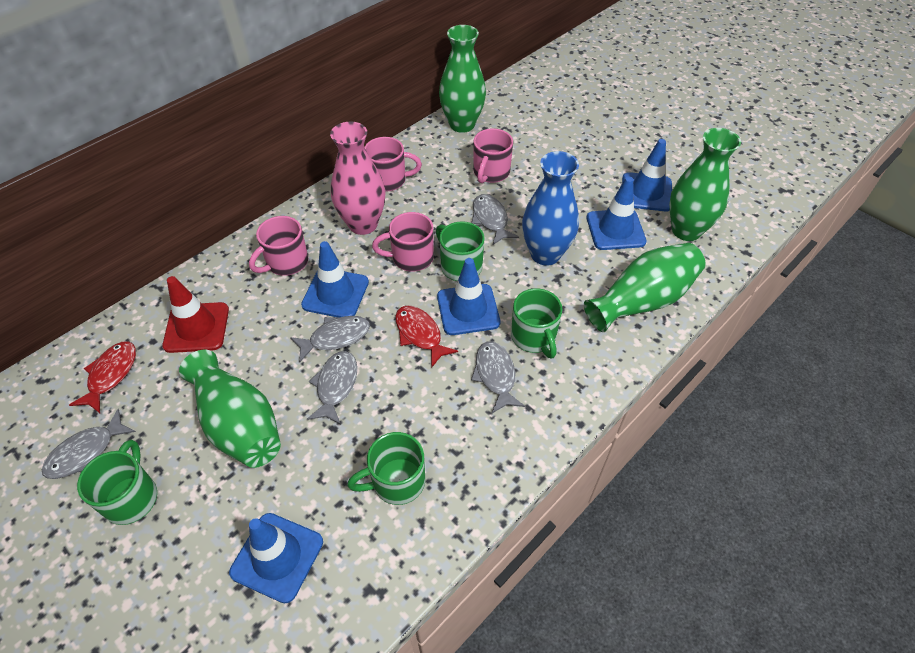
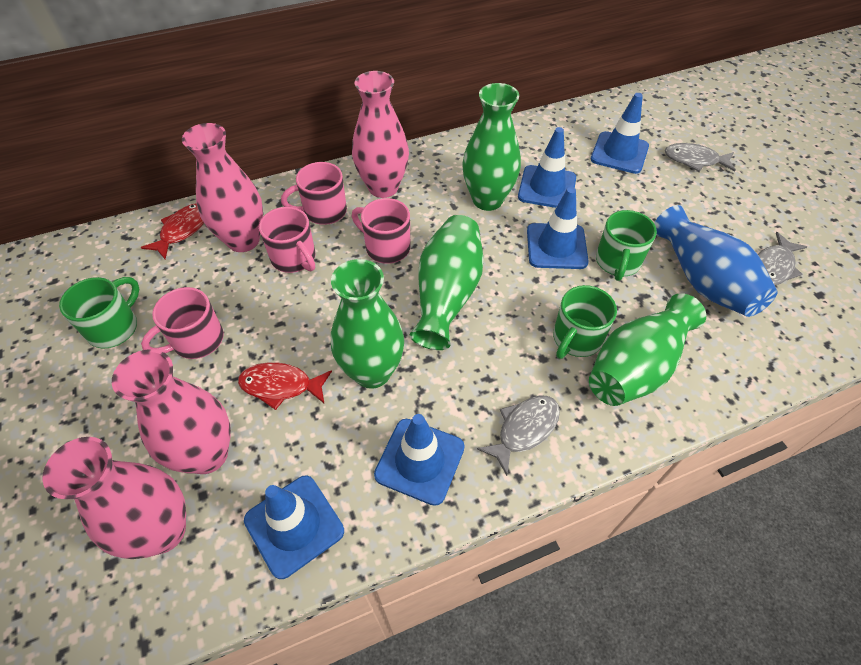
green mug: 4 -> 3
grey fish: 5 -> 3
pink vase: 1 -> 4
red traffic cone: 1 -> 0

